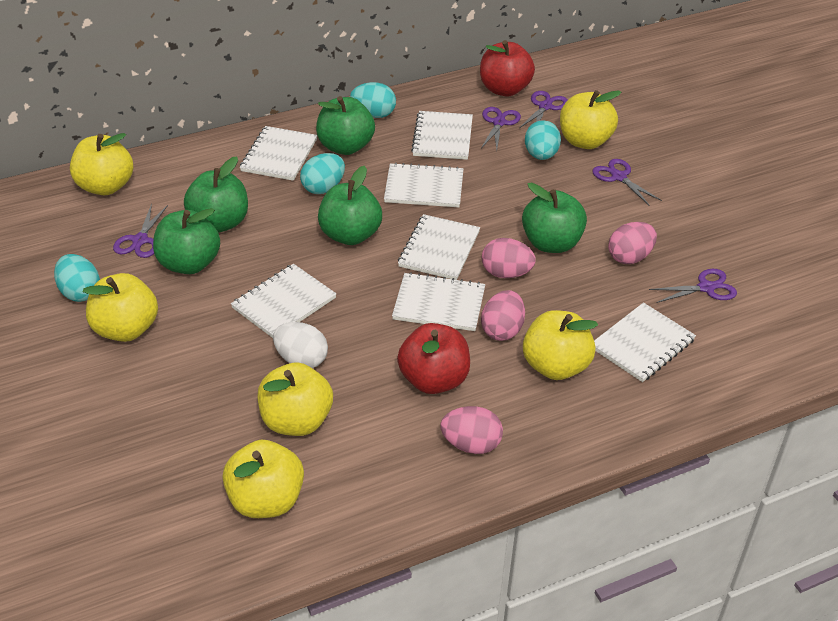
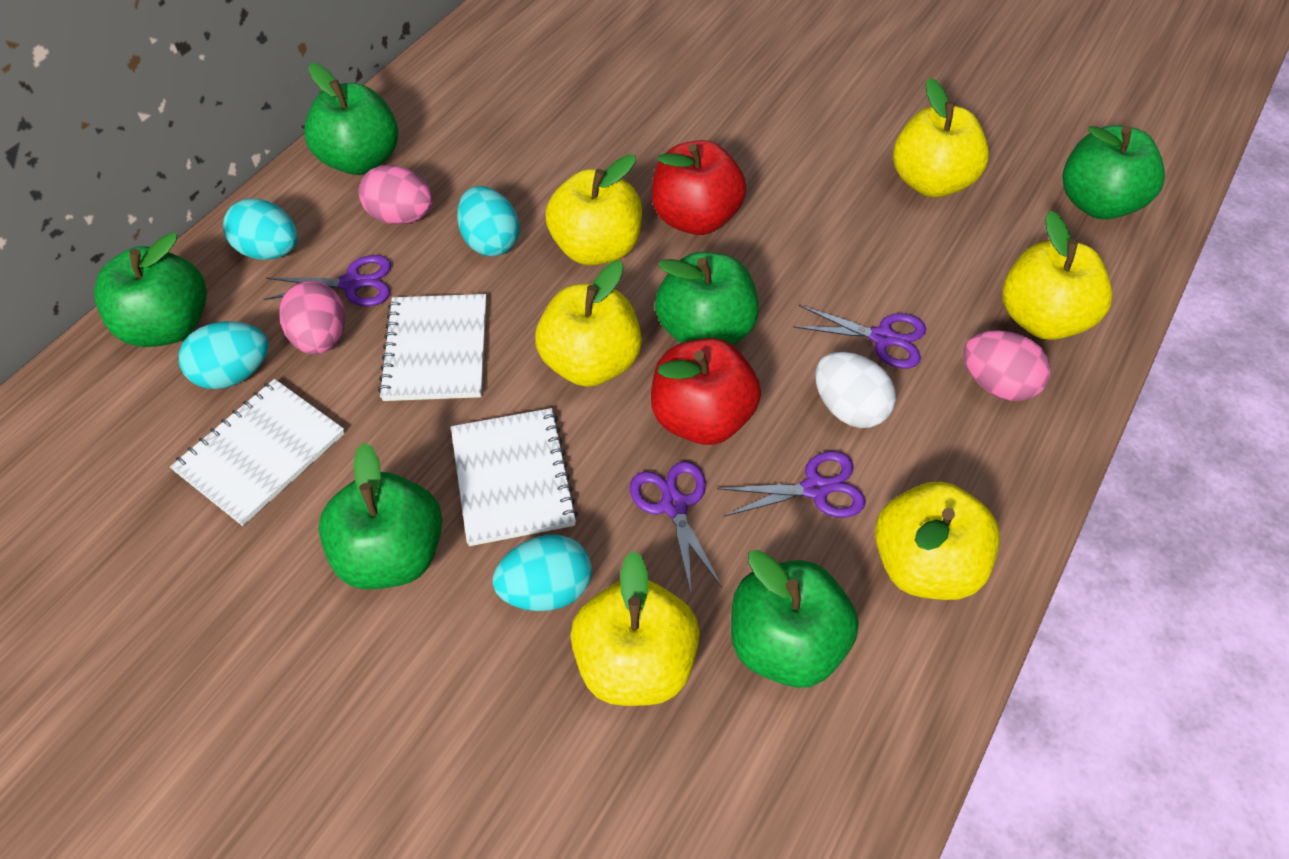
green apple: 5 -> 6
pink egg: 4 -> 3
purple scissors: 5 -> 4
white notebook: 7 -> 3

